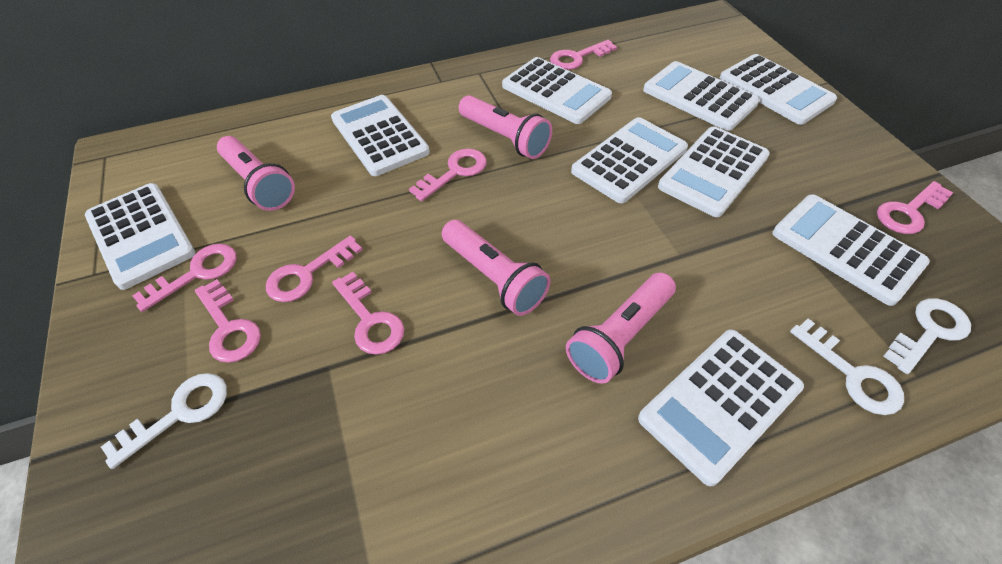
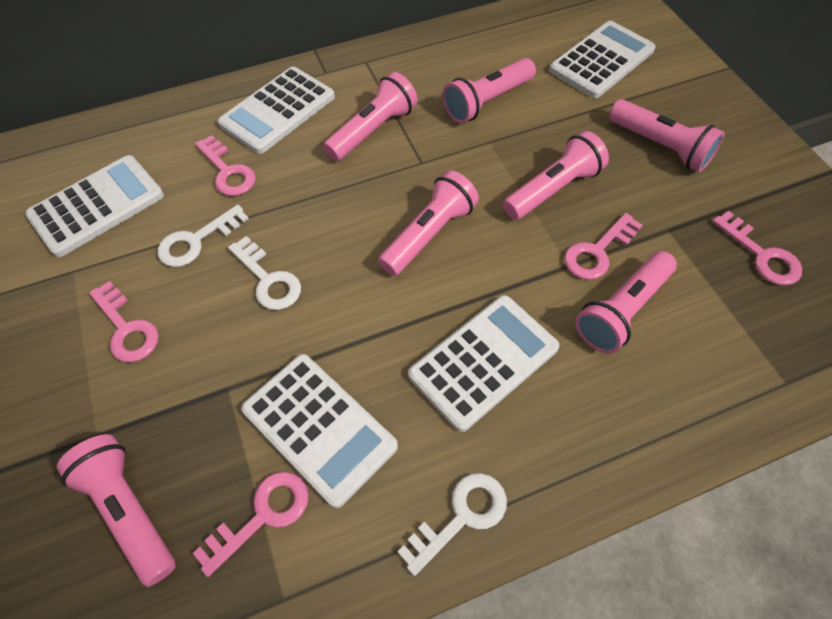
pink flashlight: 4 -> 7
pink key: 7 -> 5
white calculator: 9 -> 5

